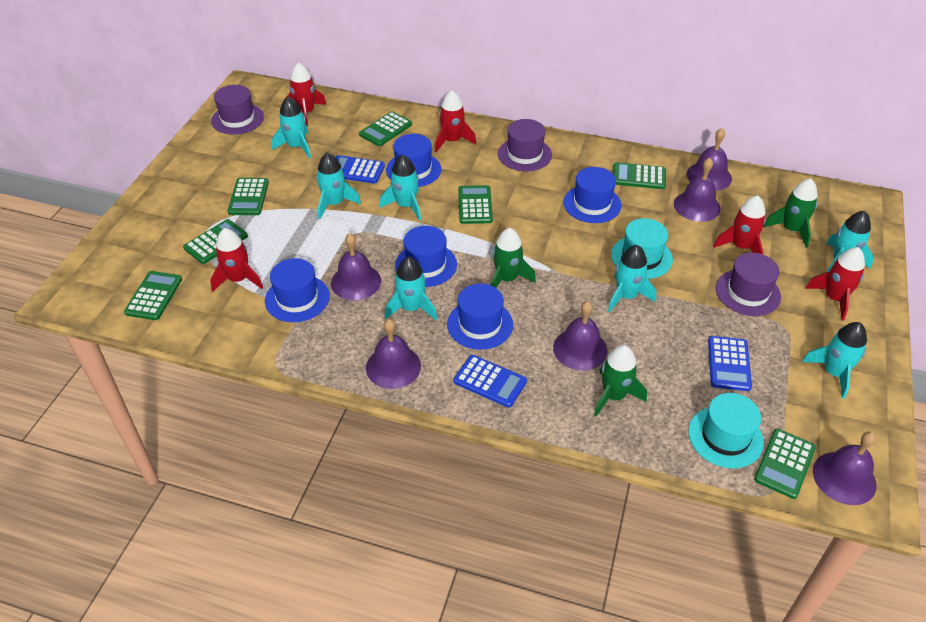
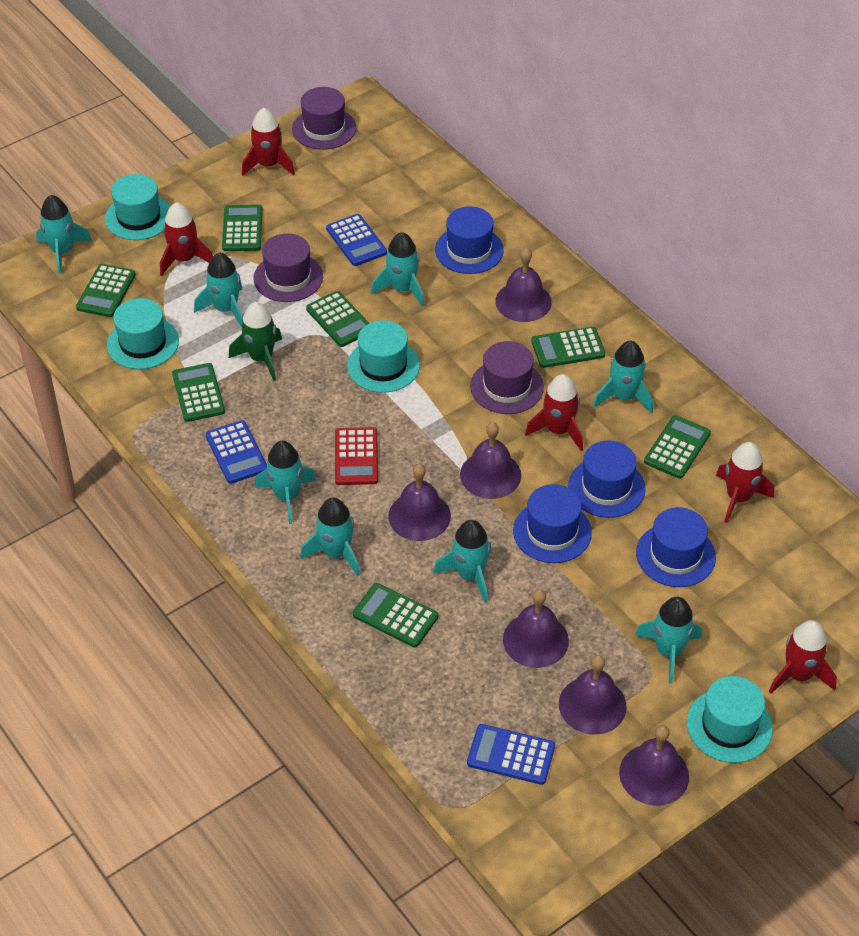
blue hat: 5 -> 4
green rocket: 3 -> 1
red calculator: 0 -> 1
turquoise hat: 2 -> 4
turquoise rocket: 7 -> 8

